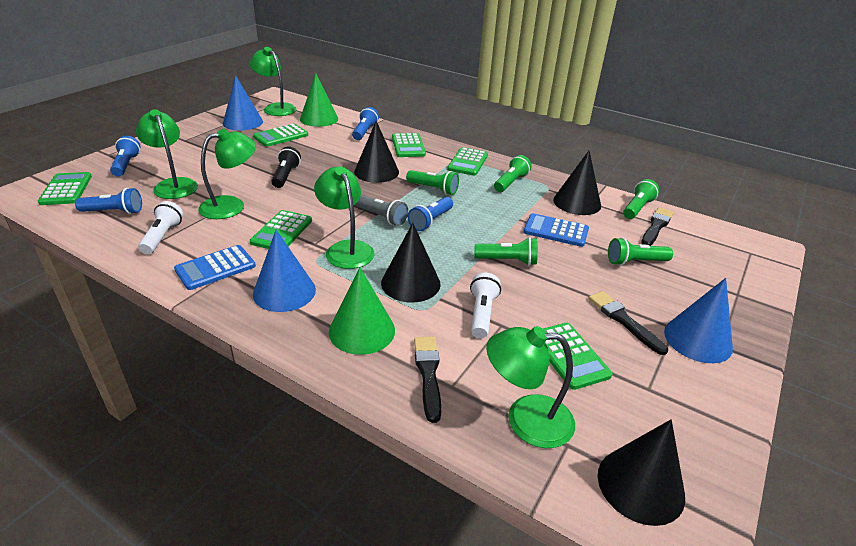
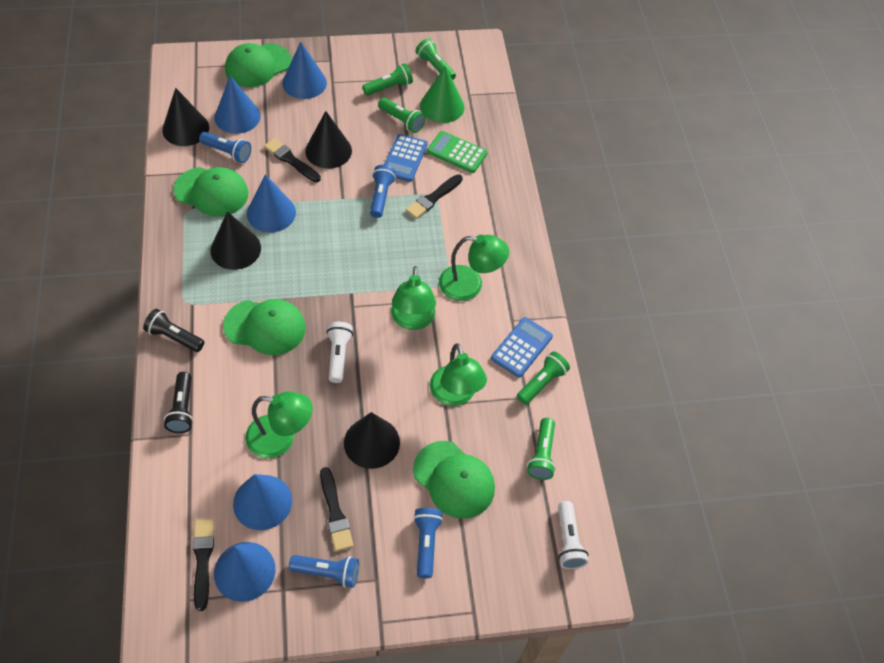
black brush: 3 -> 4
black flashlight: 1 -> 2
blue cone: 3 -> 5
green calculator: 6 -> 1
green cap: 0 -> 4
green cone: 2 -> 1
green lamp: 5 -> 4
grey flashlight: 1 -> 0

